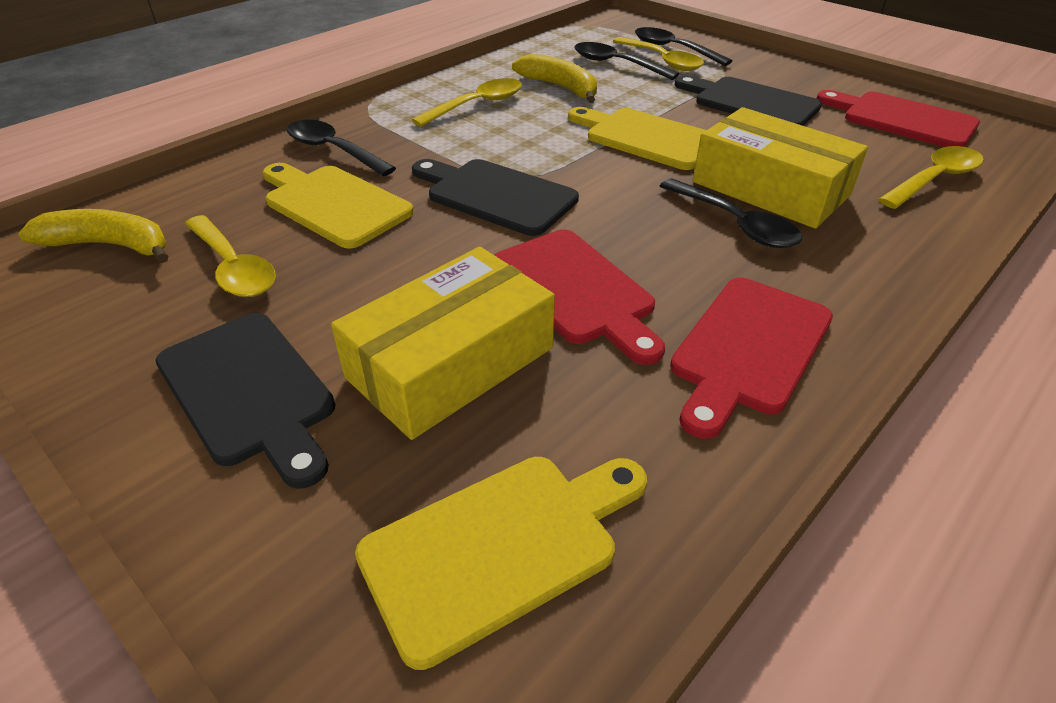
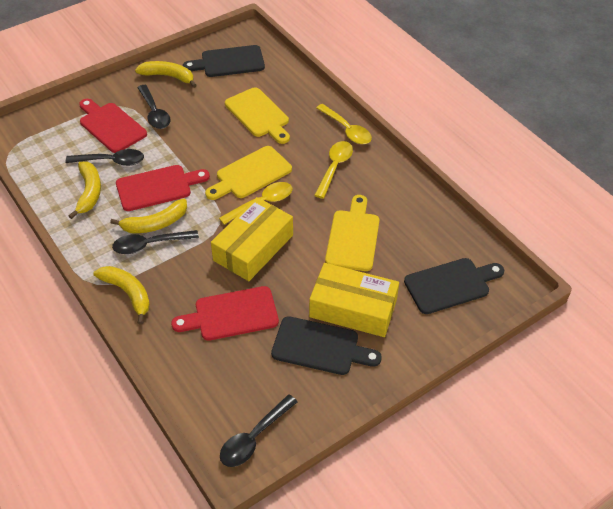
yellow banana: 2 -> 4
yellow spoon: 4 -> 3

